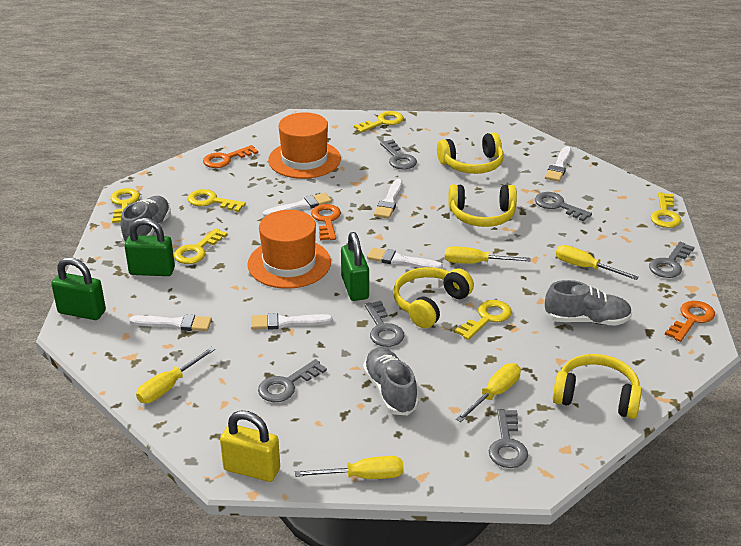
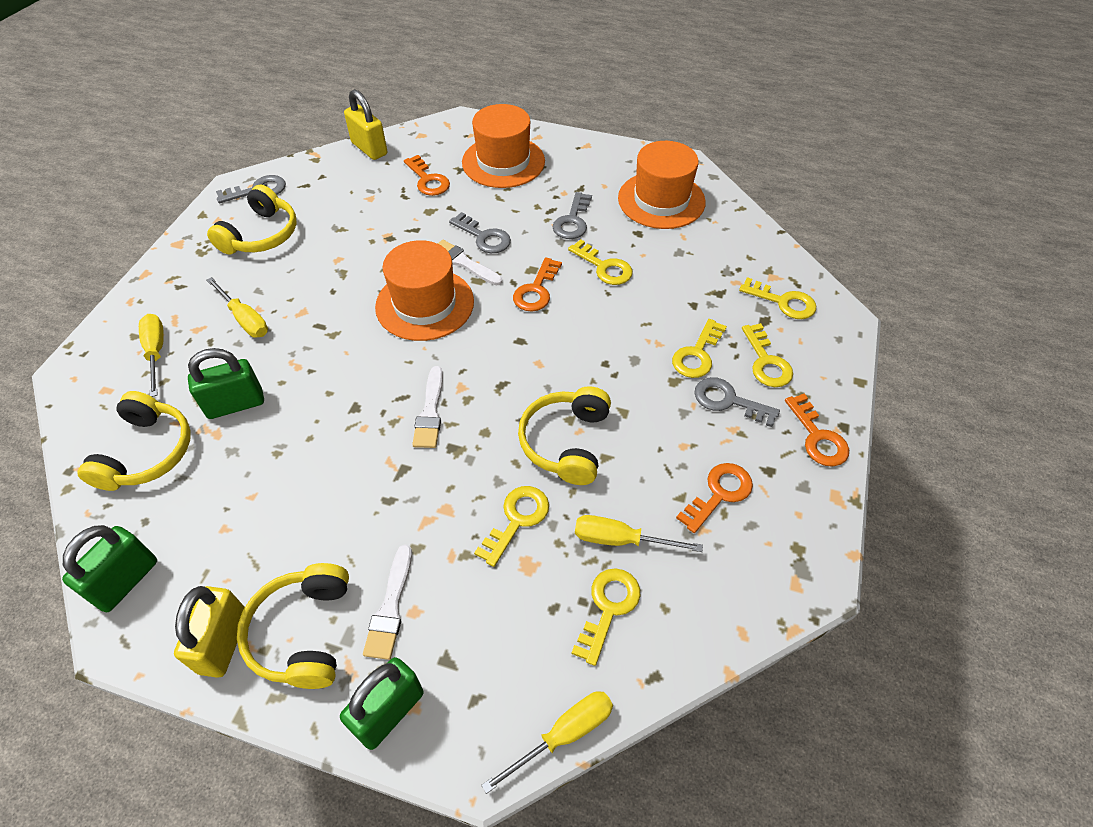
grey key: 6 -> 4
grey shoe: 3 -> 0
orange hat: 2 -> 3
orange key: 3 -> 4
white brush: 6 -> 3
yellow padlock: 1 -> 2
yellow screwdriver: 5 -> 4

